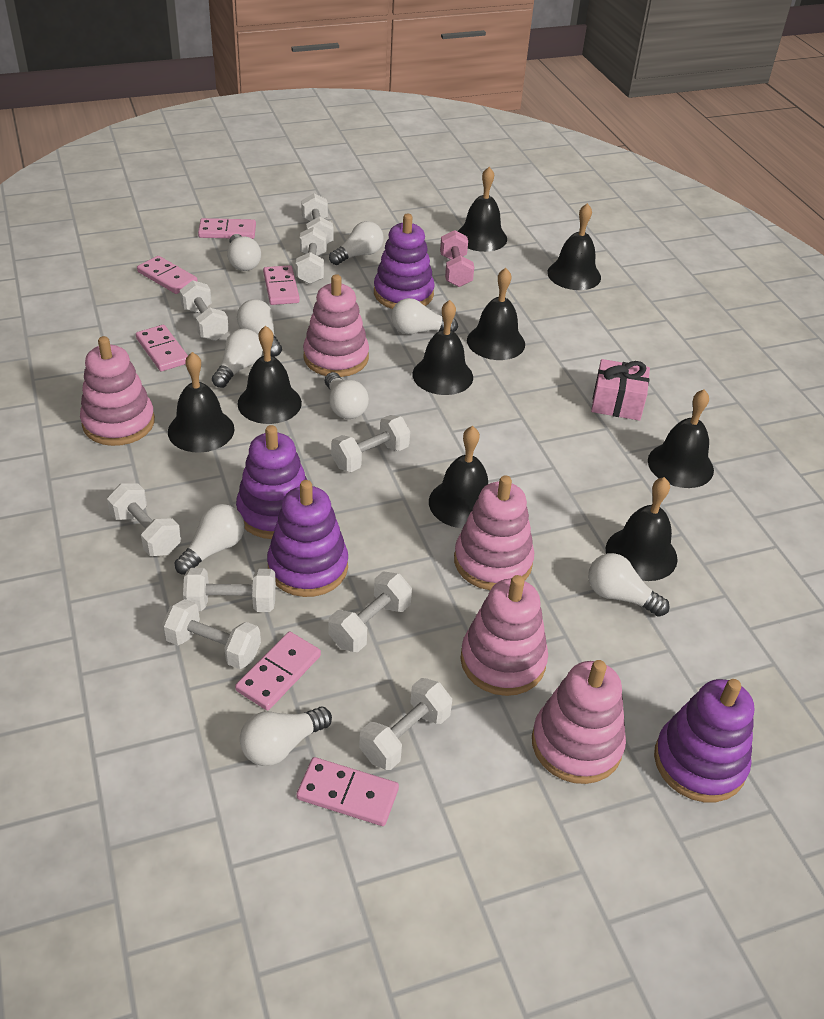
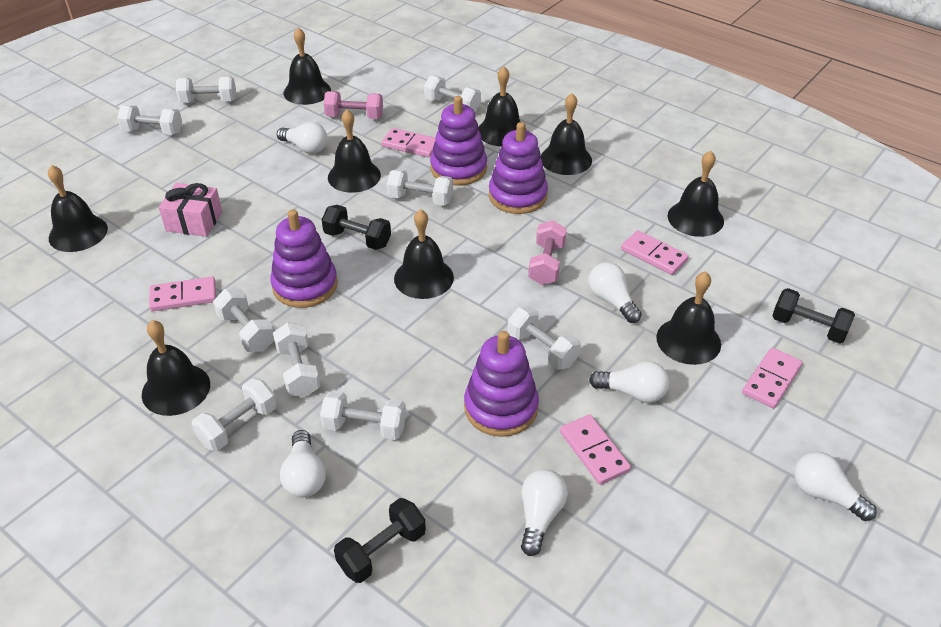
black dumbbell: 0 -> 3
pink domino: 6 -> 5
pink dumbbell: 1 -> 2
pink stacking toy: 5 -> 0
white light bulb: 9 -> 6

